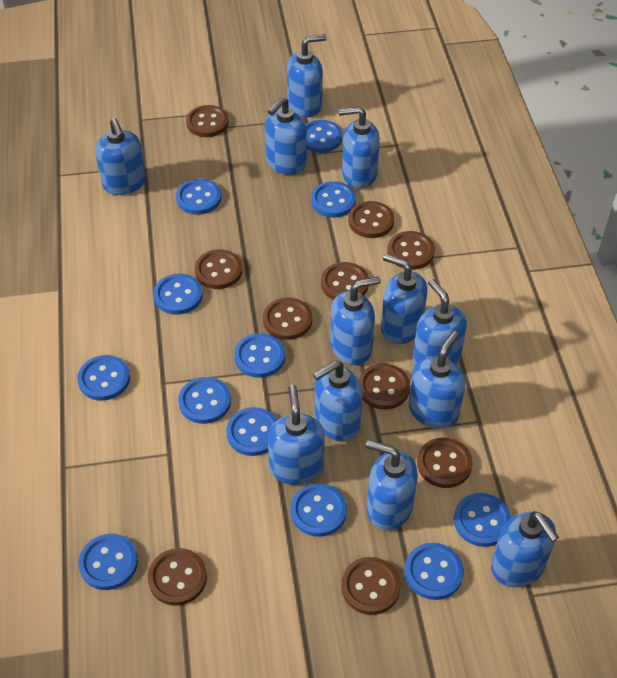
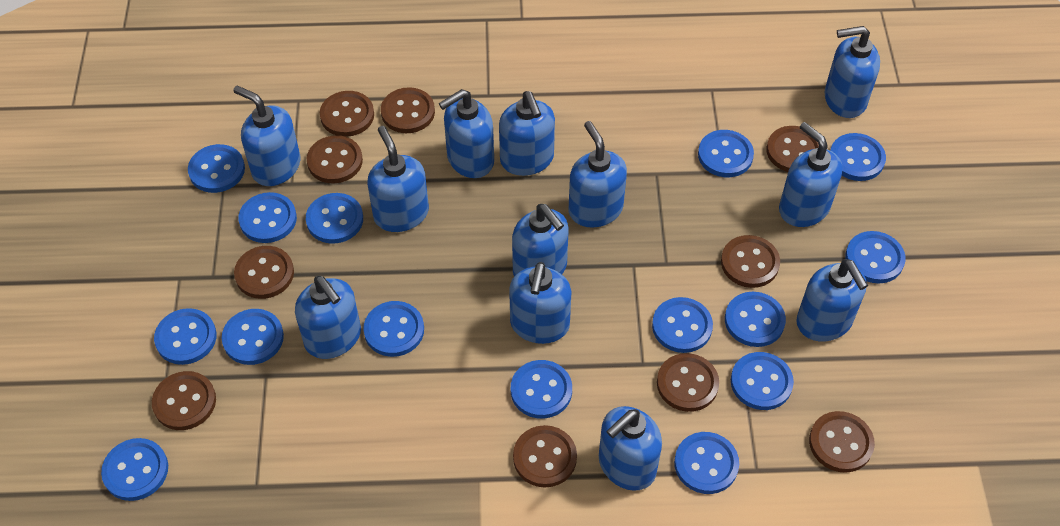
blue button: 12 -> 15

